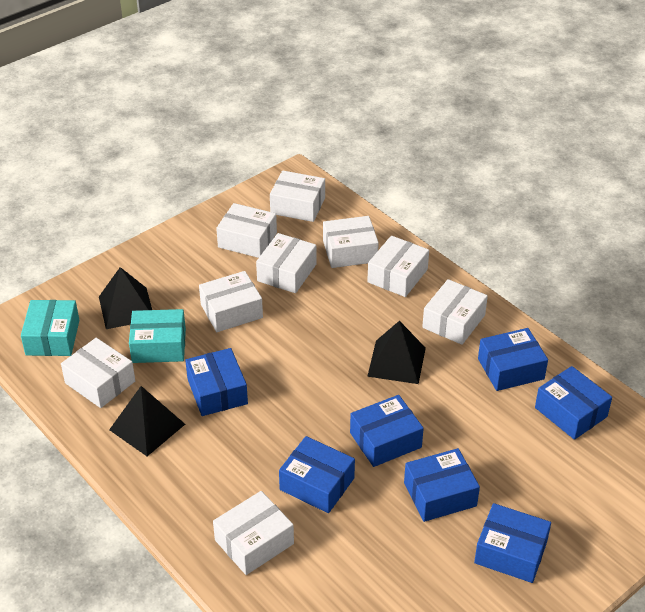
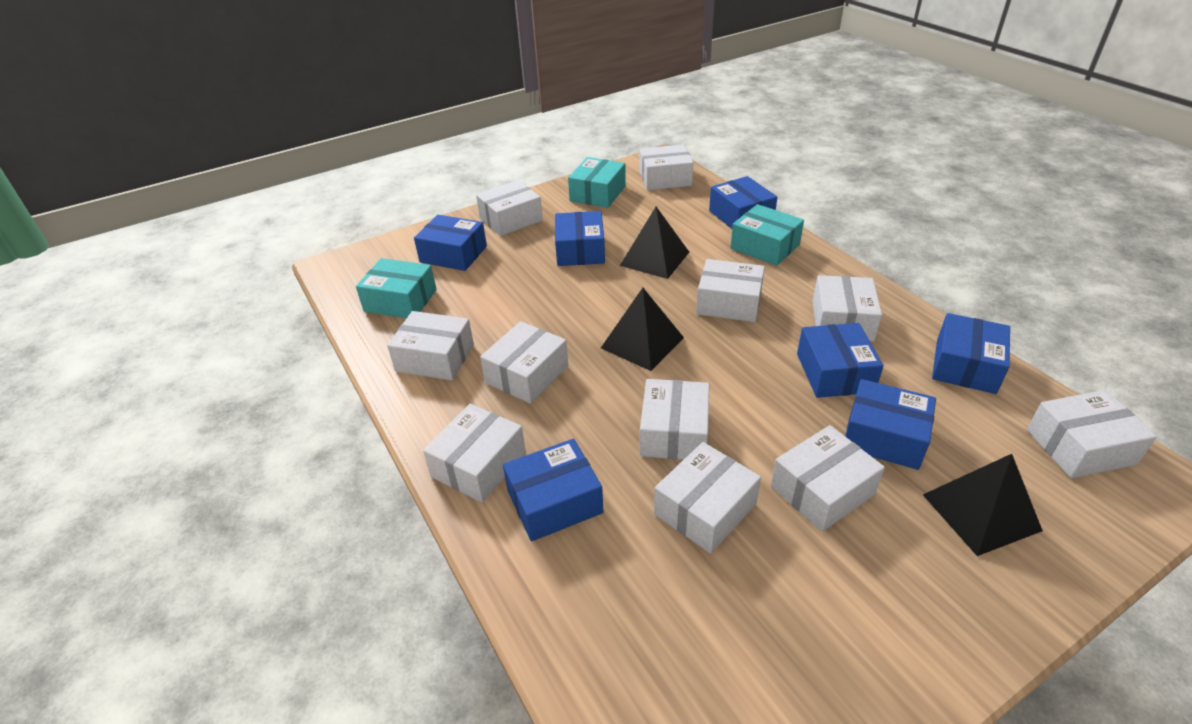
turquoise box: 2 -> 3
white box: 9 -> 11

